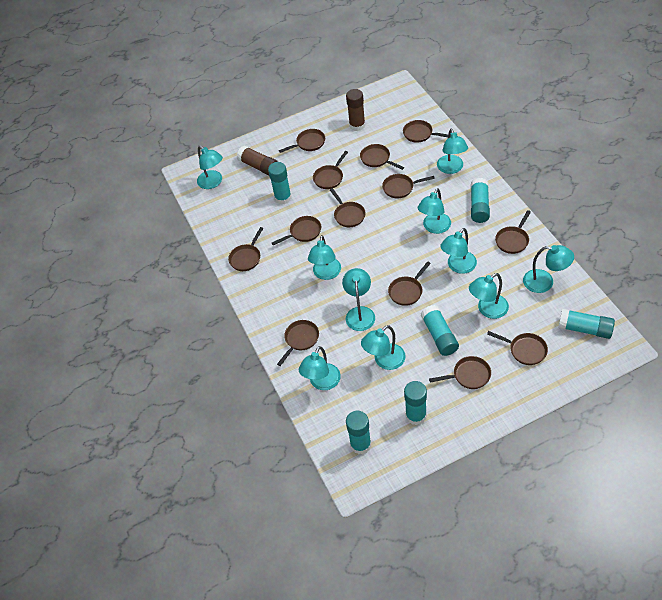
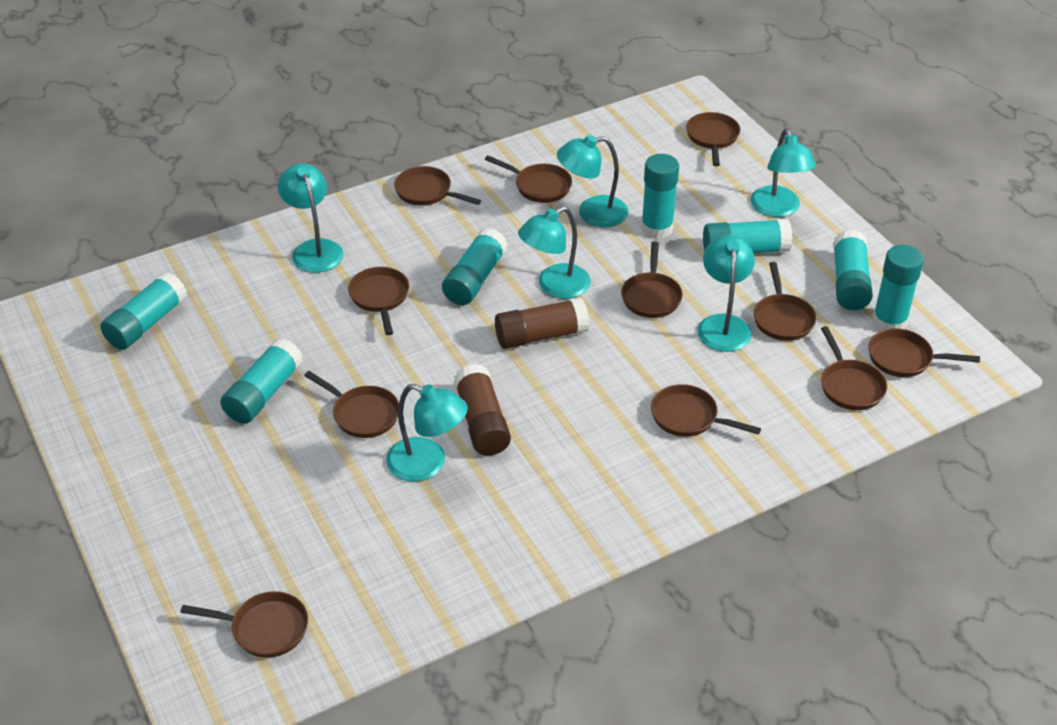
brown pan: 13 -> 11
turquoise glue stick: 6 -> 7
turquoise lamp: 10 -> 6

